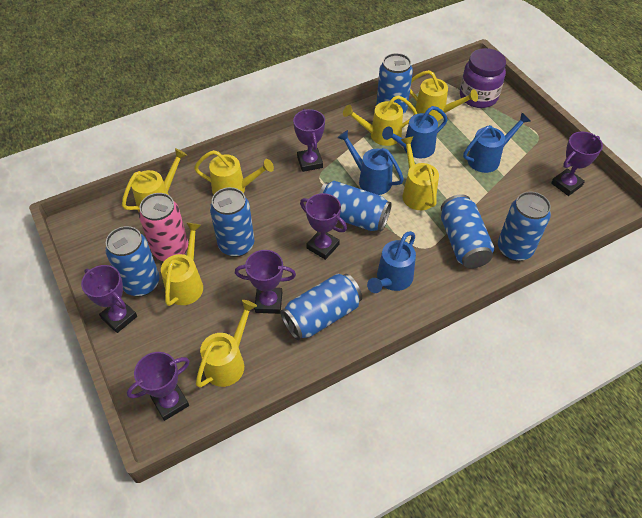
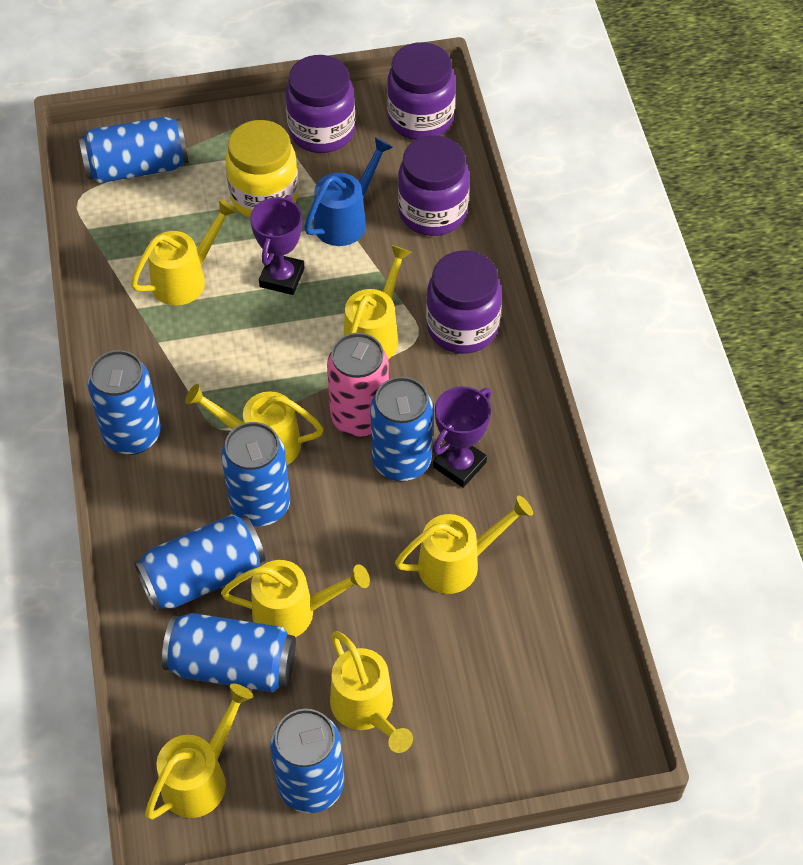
blue watering can: 4 -> 1
purple jar: 1 -> 4
purple trophy: 6 -> 2
yellow jar: 0 -> 1

